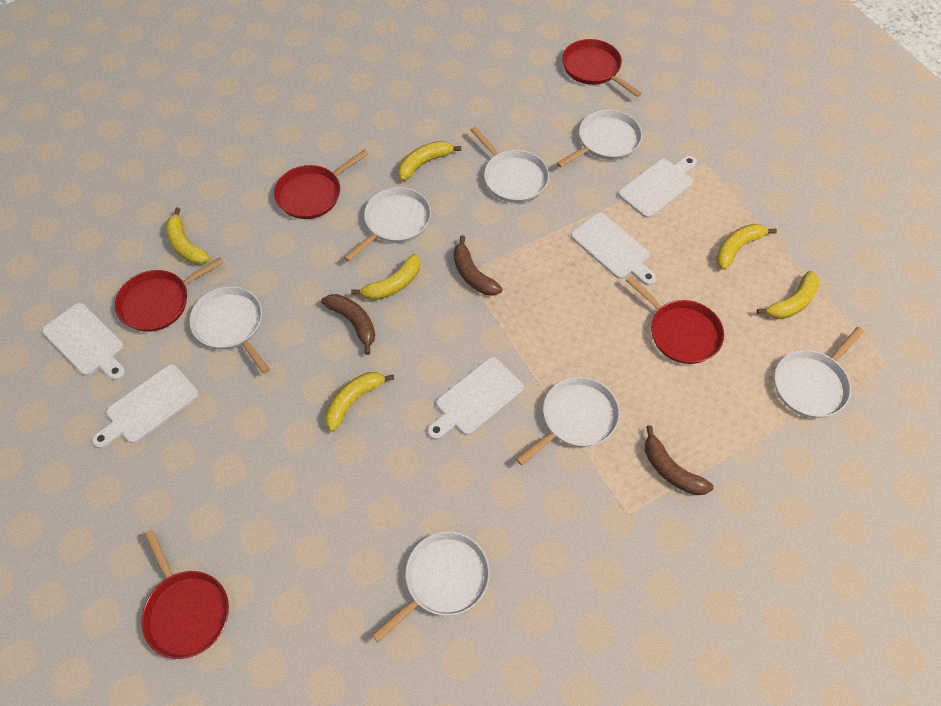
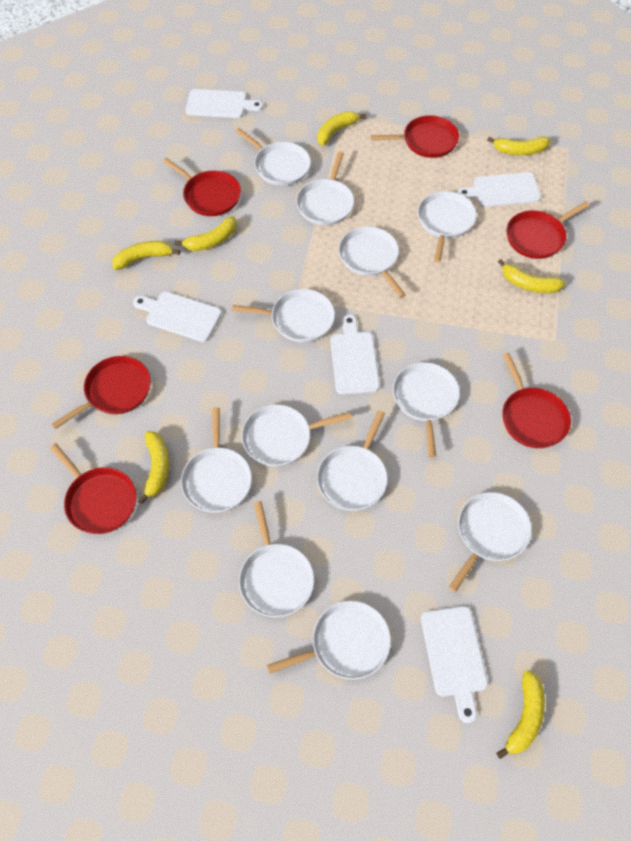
brown banana: 3 -> 0
red pan: 5 -> 6
white pan: 7 -> 12
yellow banana: 6 -> 7

